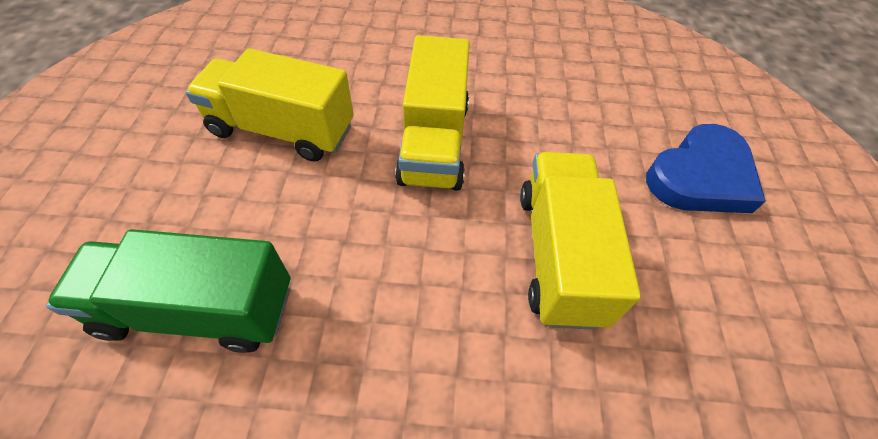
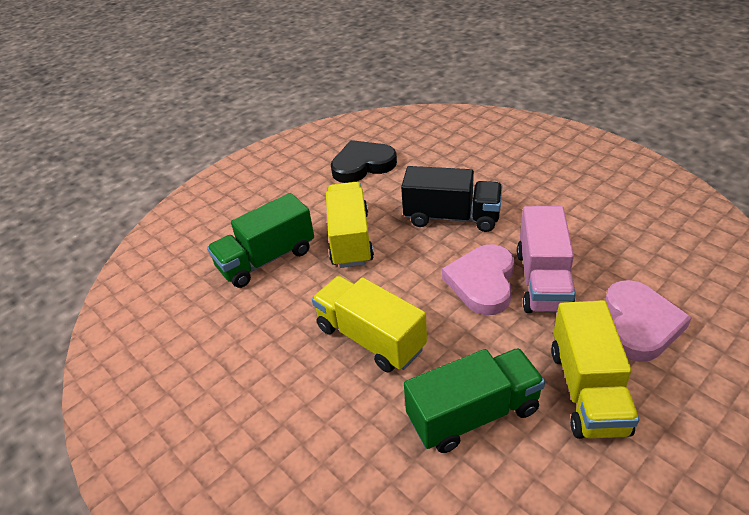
black heart: 0 -> 1
black truck: 0 -> 1
blue heart: 1 -> 0
green truck: 1 -> 2
pink heart: 0 -> 2
pink truck: 0 -> 1

